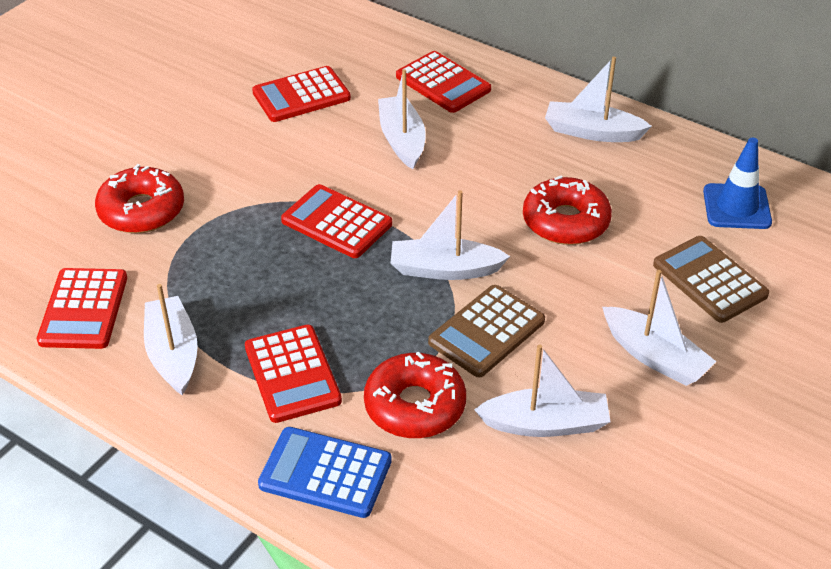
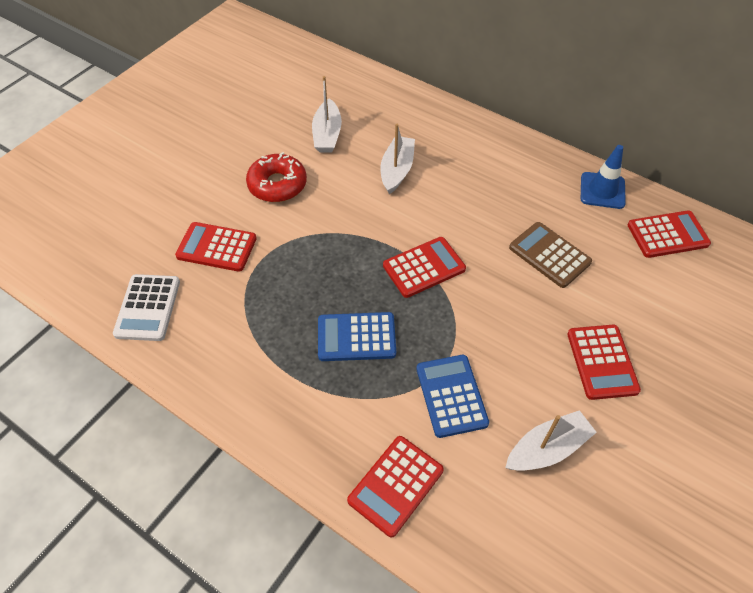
blue calculator: 1 -> 2
brown calculator: 2 -> 1
red donut: 3 -> 1
white boat: 6 -> 3
white calculator: 0 -> 1

